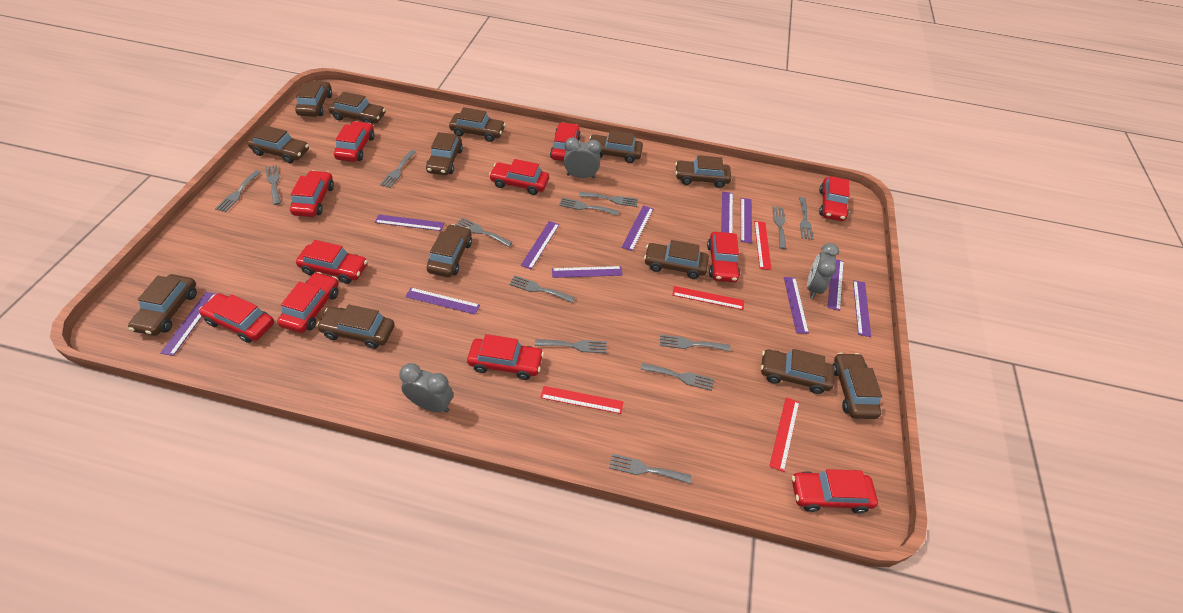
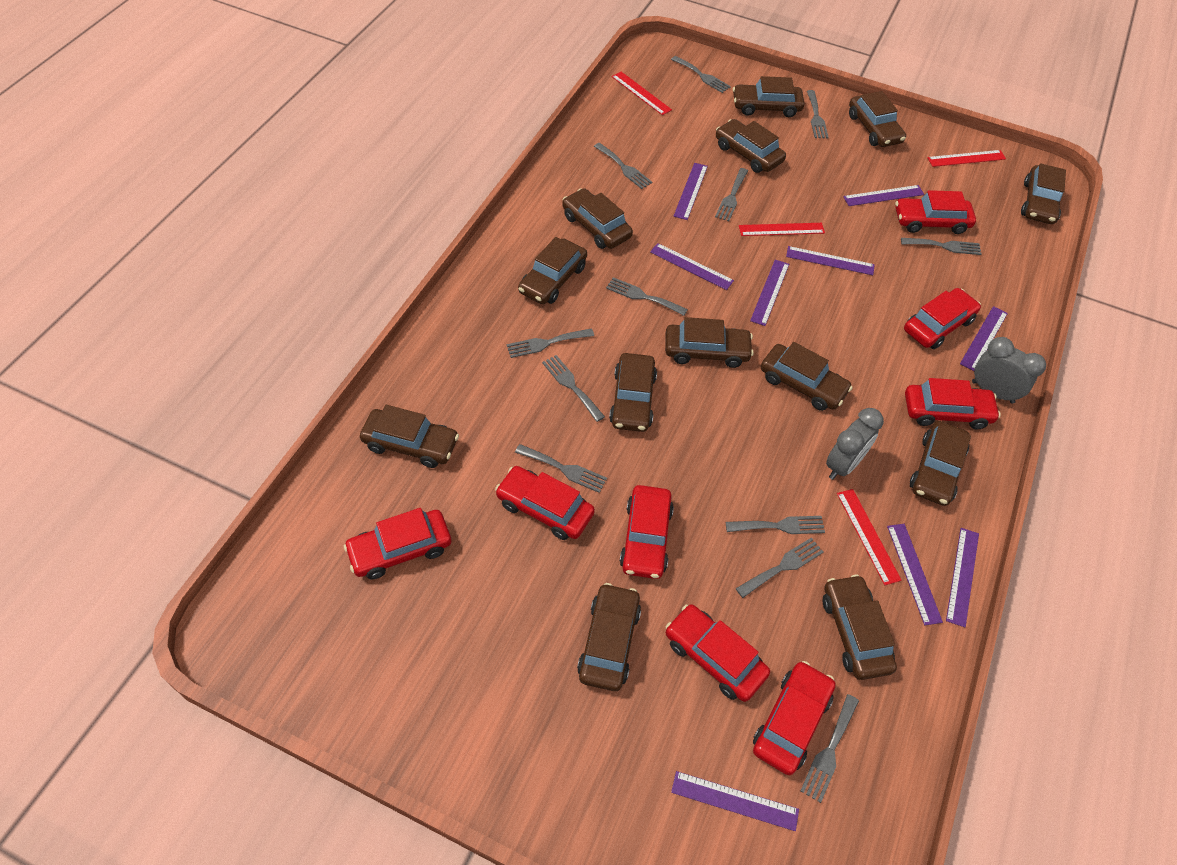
grey clock: 3 -> 2
grey fork: 13 -> 12
purple ruler: 11 -> 9
red car: 11 -> 8

